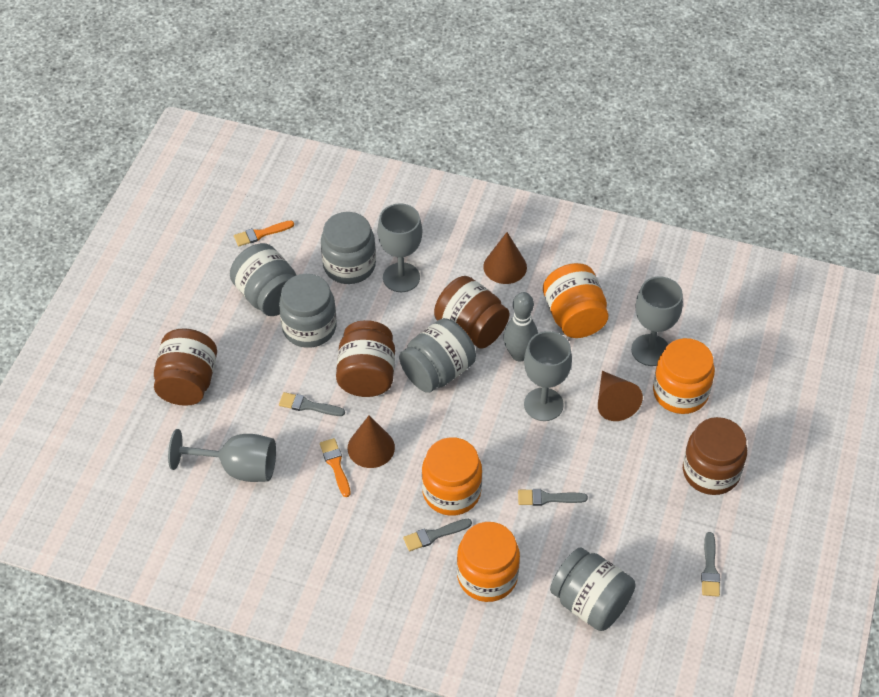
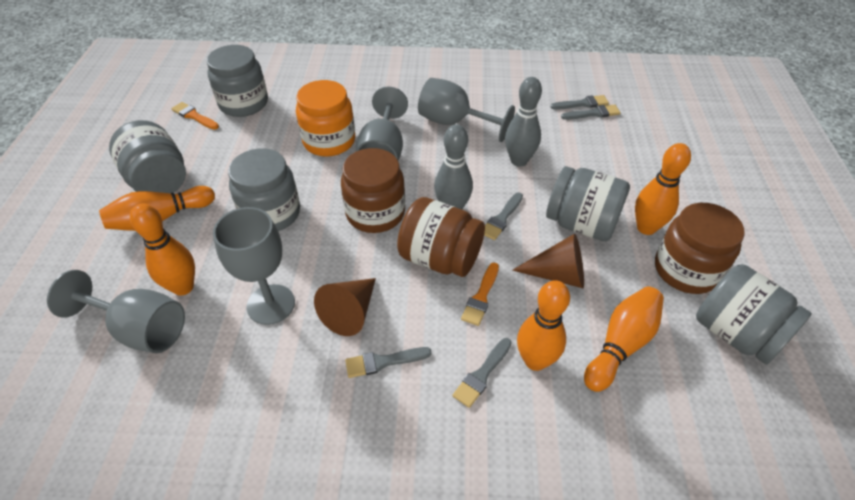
brown cone: 3 -> 2
brown jar: 4 -> 3
grey bowling pin: 1 -> 2
grey brush: 4 -> 5
orange bowling pin: 0 -> 5
orange jar: 4 -> 1

